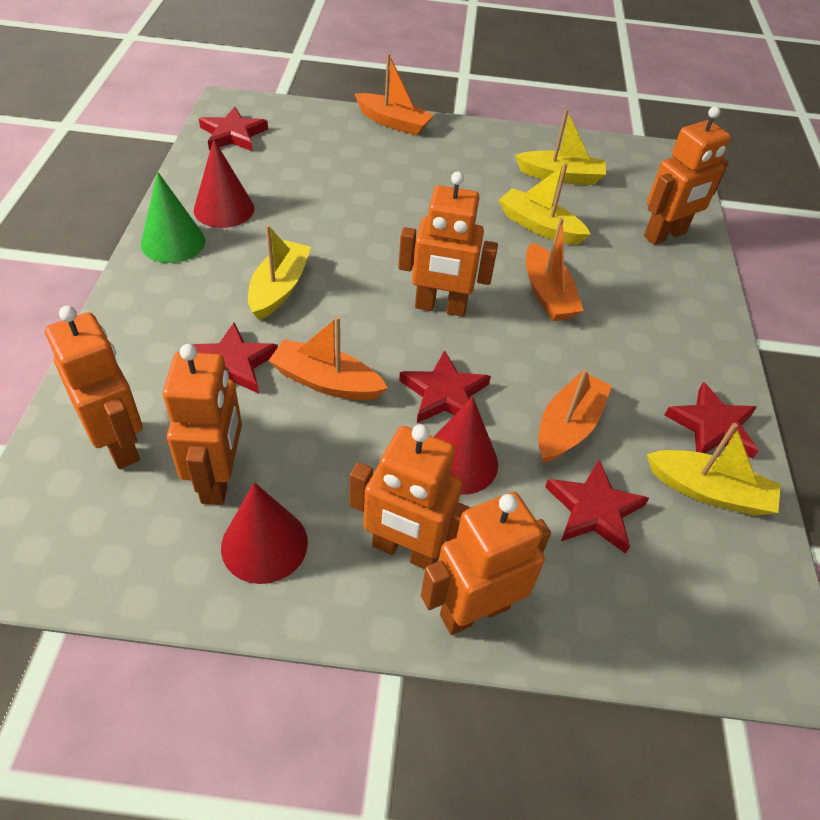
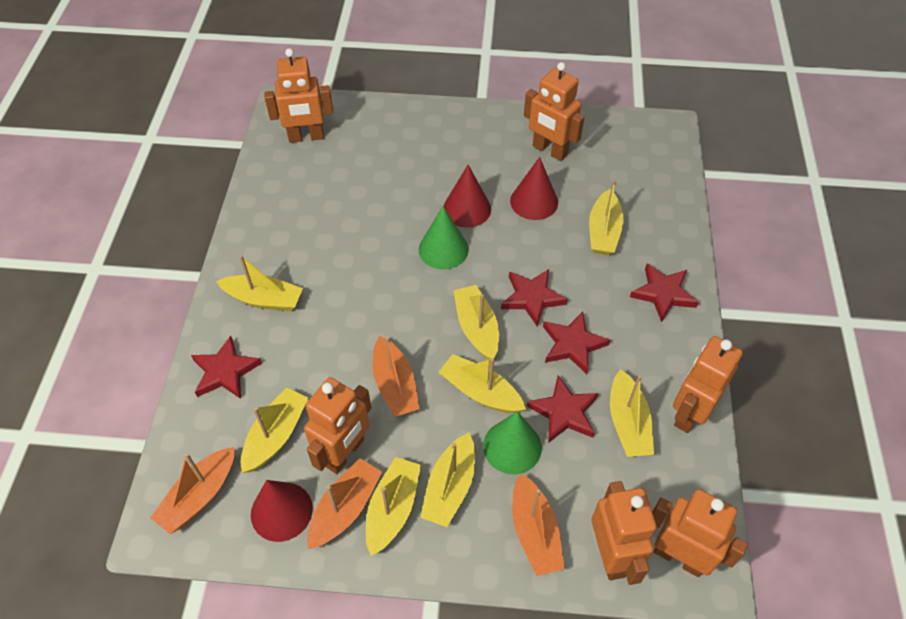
green cone: 1 -> 2
yellow boat: 4 -> 8

